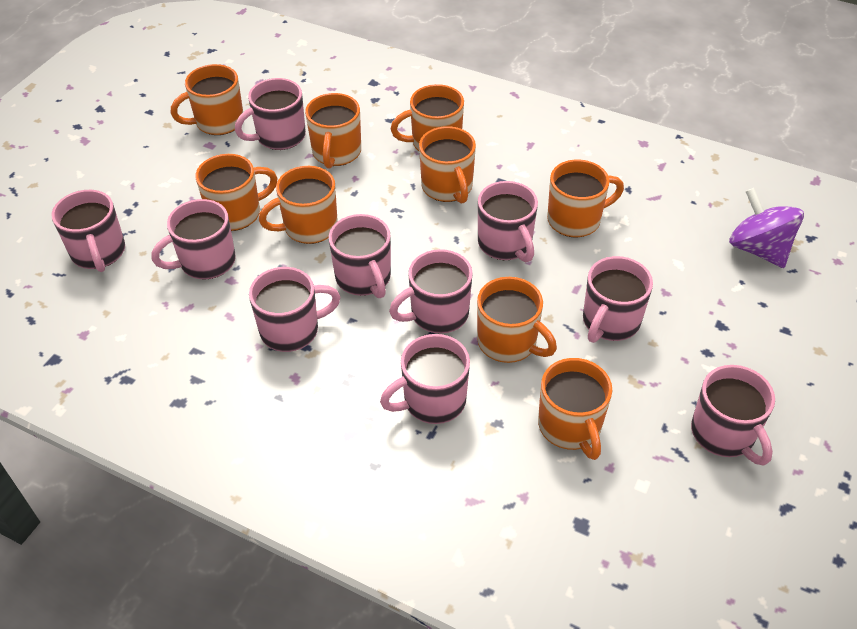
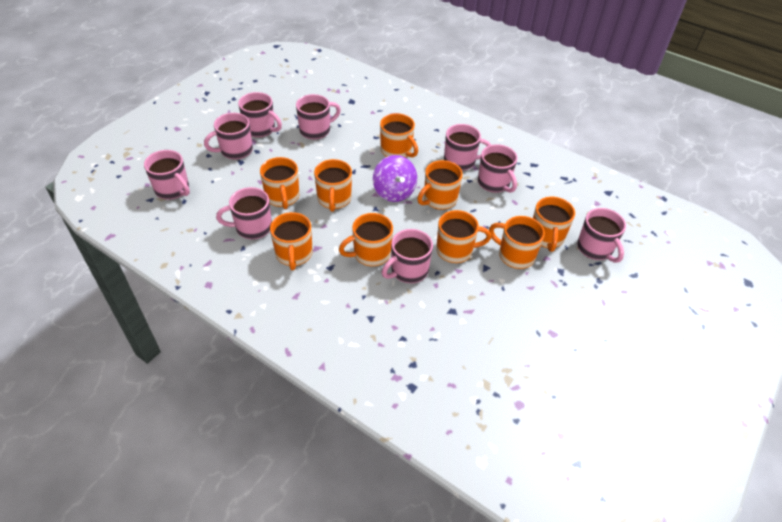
pink mug: 10 -> 9

